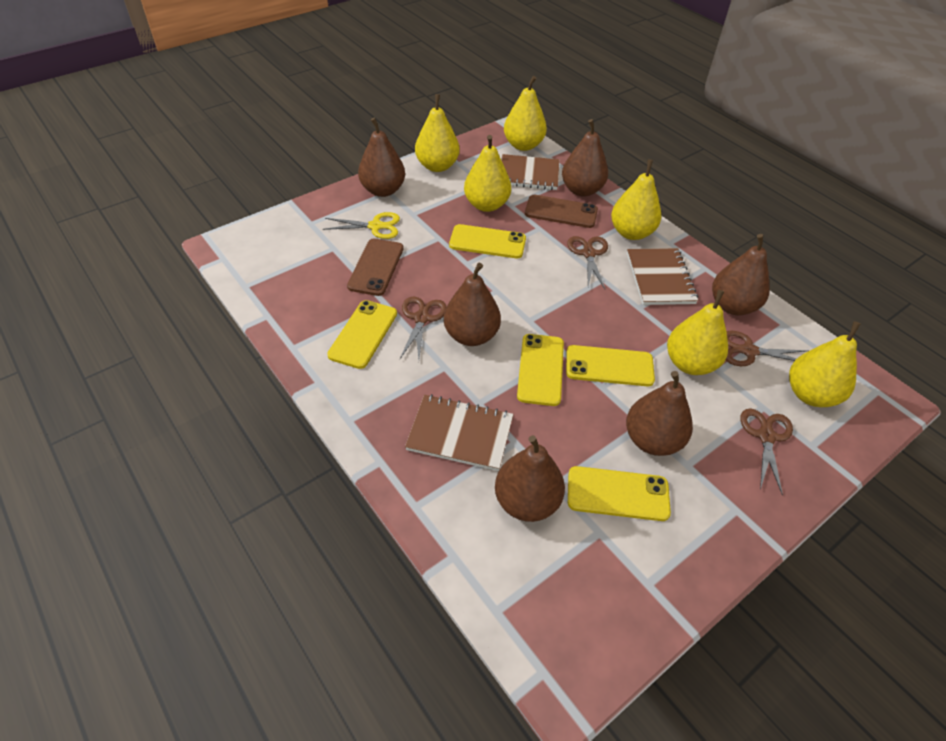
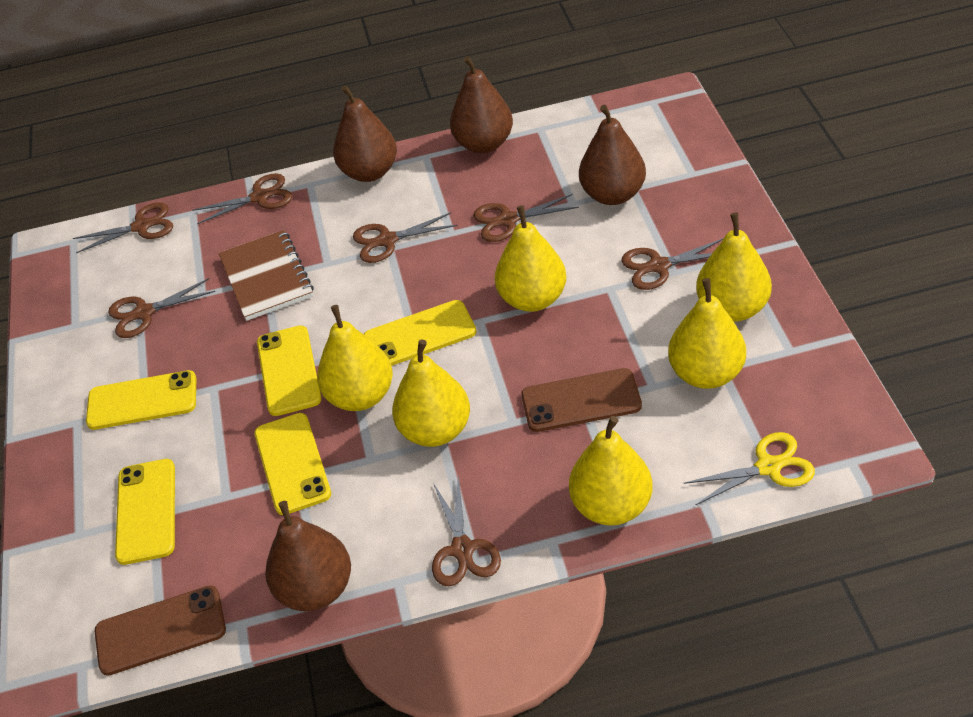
brown notebook: 3 -> 1
brown pear: 6 -> 4
brown scissors: 4 -> 7

